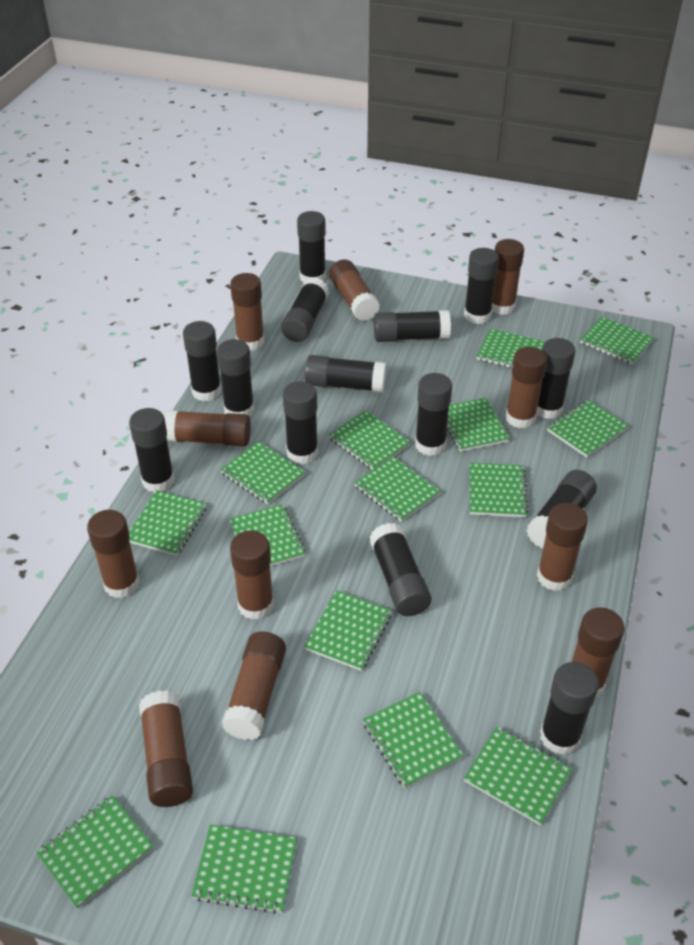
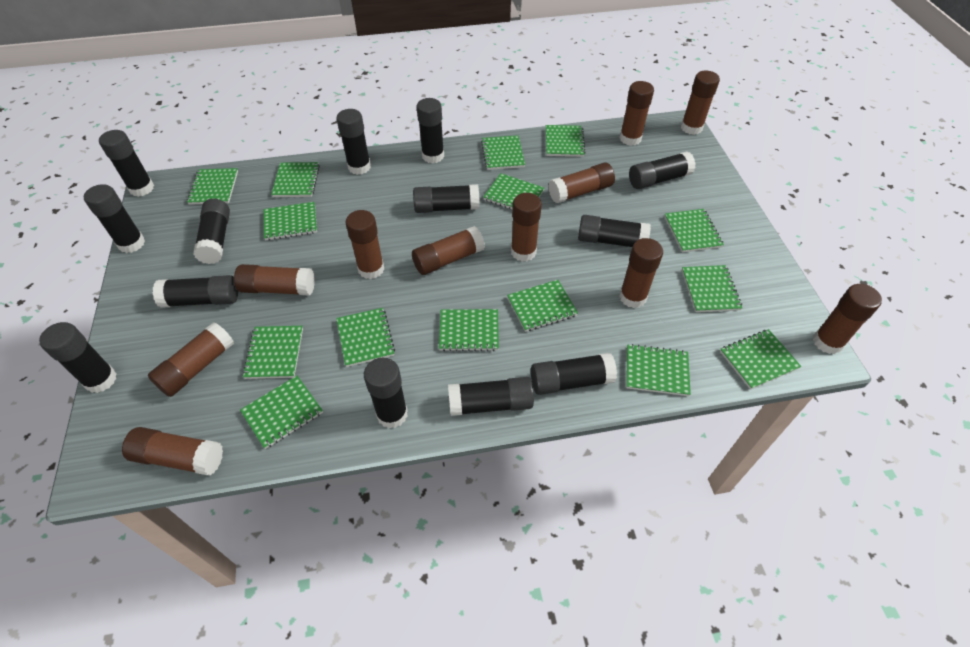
black glue stick: 14 -> 13

